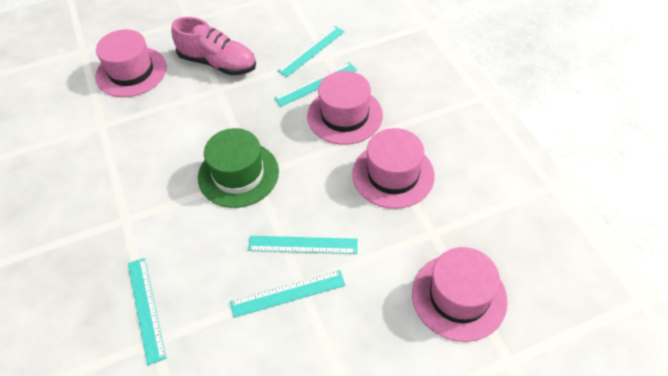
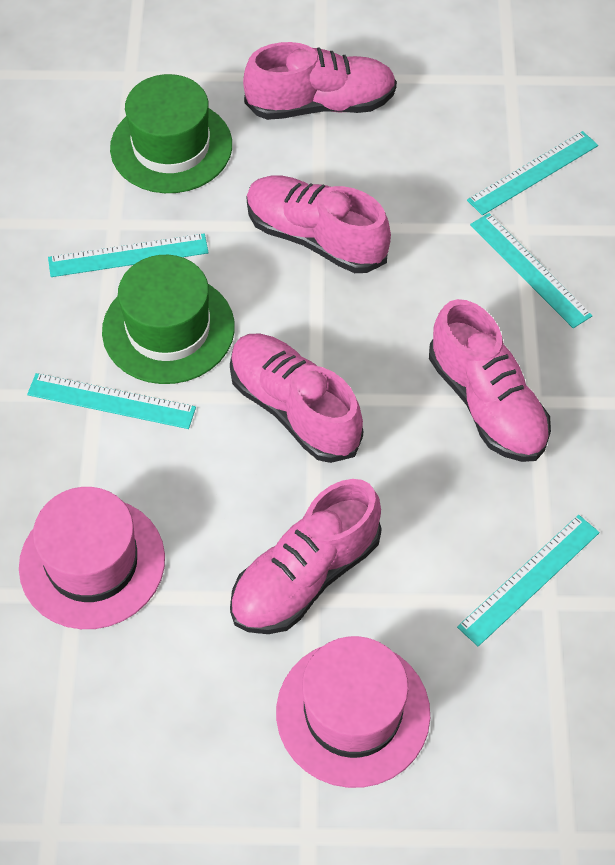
green hat: 1 -> 2
pink hat: 4 -> 2
pink shoe: 1 -> 5

